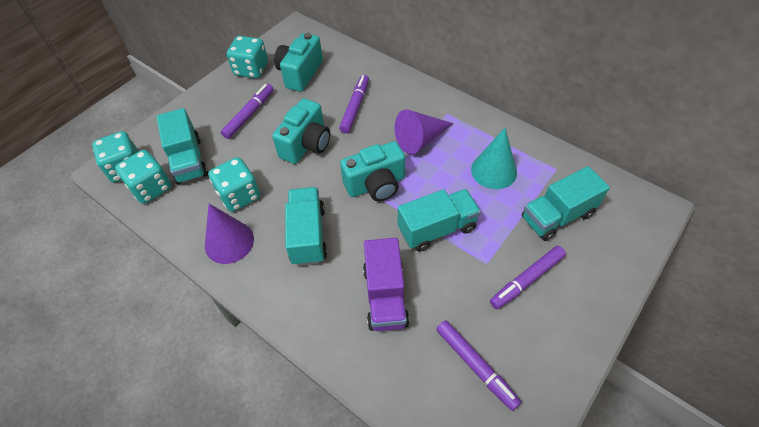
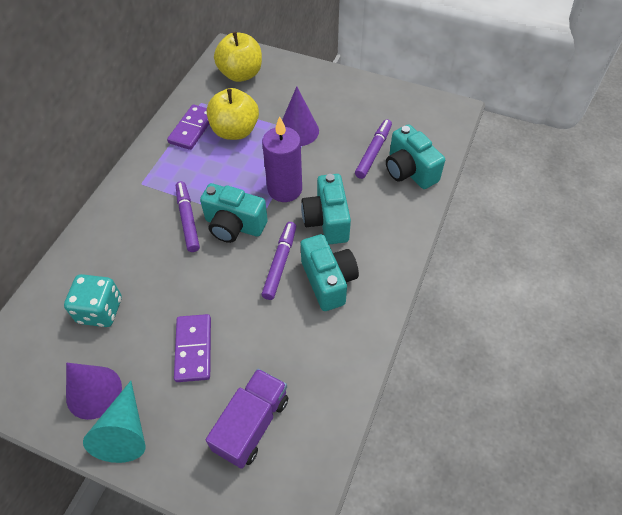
purple candle: 0 -> 1
purple domino: 0 -> 2
purple marker: 4 -> 3
turquoise camera: 3 -> 4
turquoise dice: 4 -> 1
turquoise truck: 4 -> 0
yellow apple: 0 -> 2

